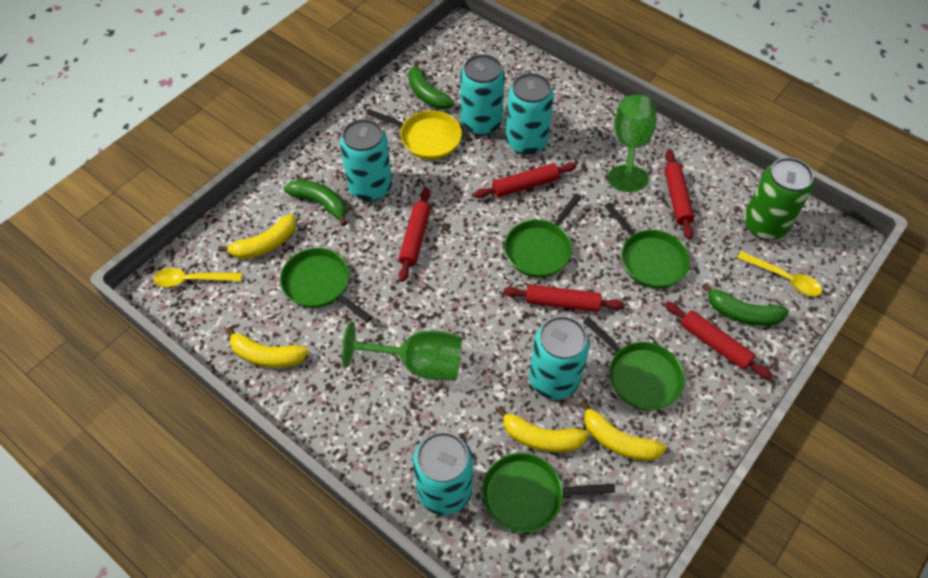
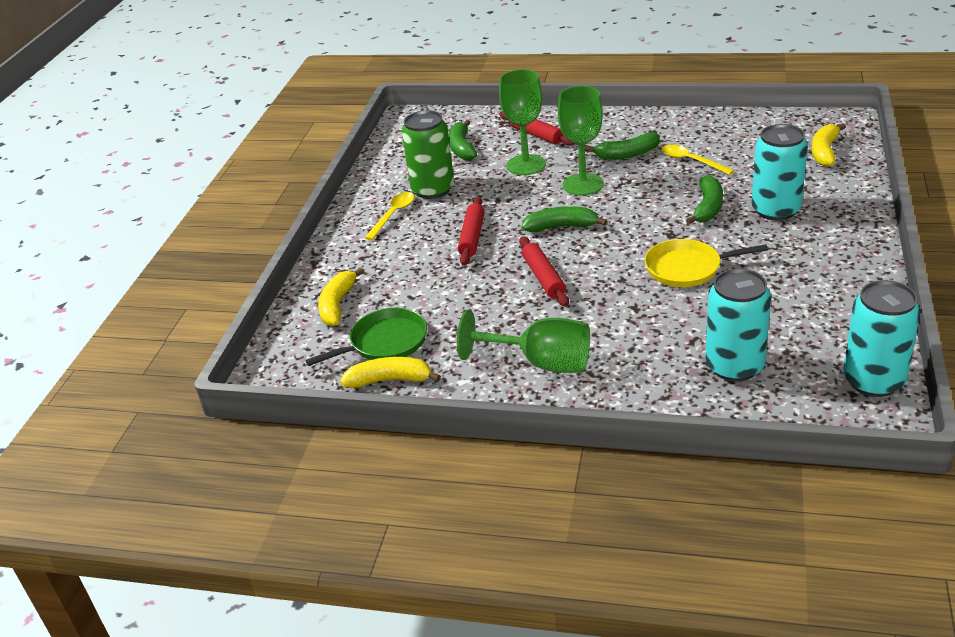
green banana: 3 -> 4
green goblet: 2 -> 3
green pan: 5 -> 1
red rolling pin: 5 -> 3
turquoise can: 5 -> 3
yellow banana: 4 -> 3

